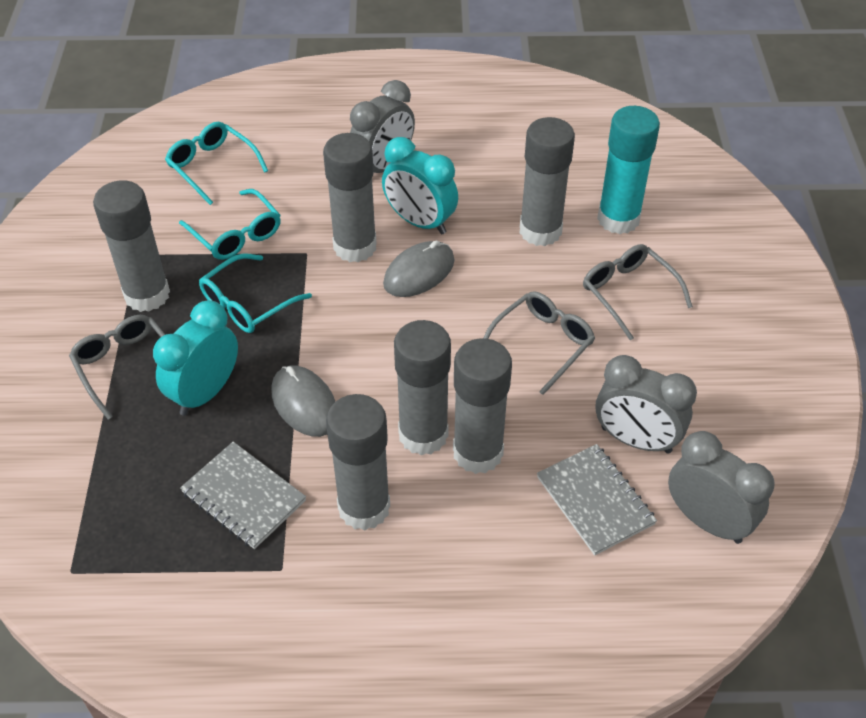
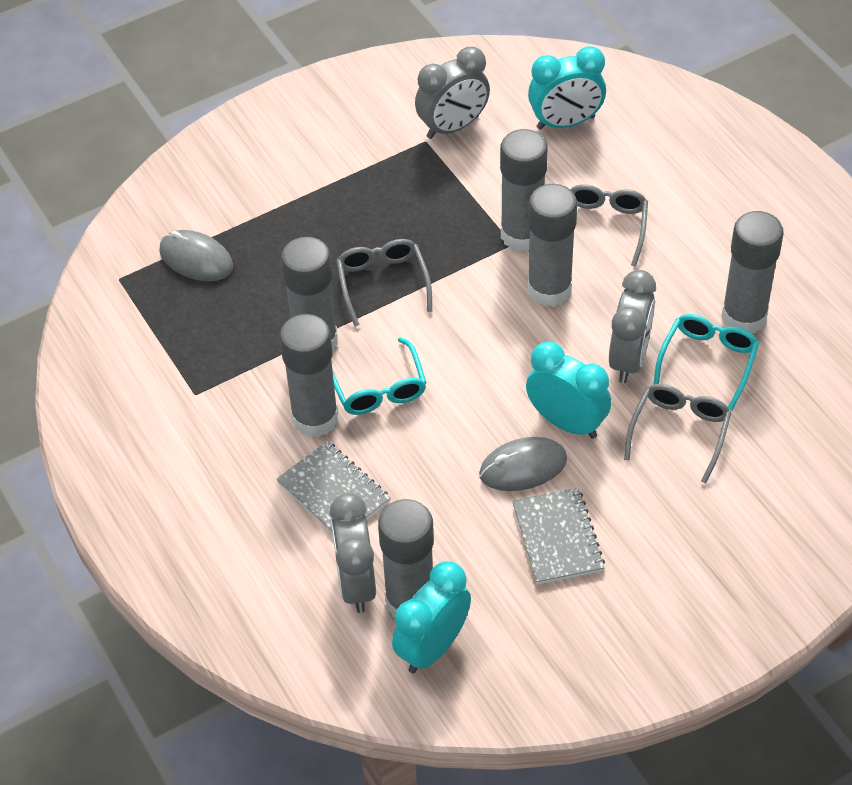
turquoise clock: 2 -> 3
turquoise glasses: 3 -> 2
turquoise glue stick: 1 -> 0

